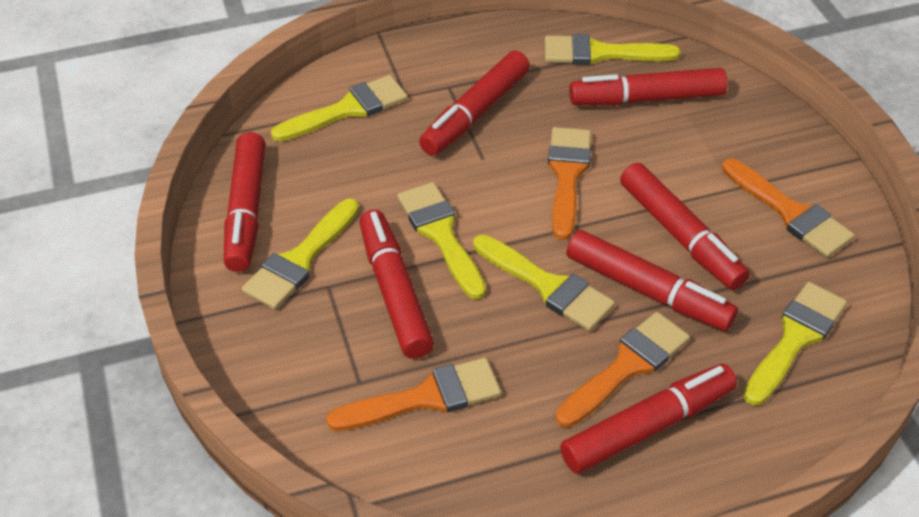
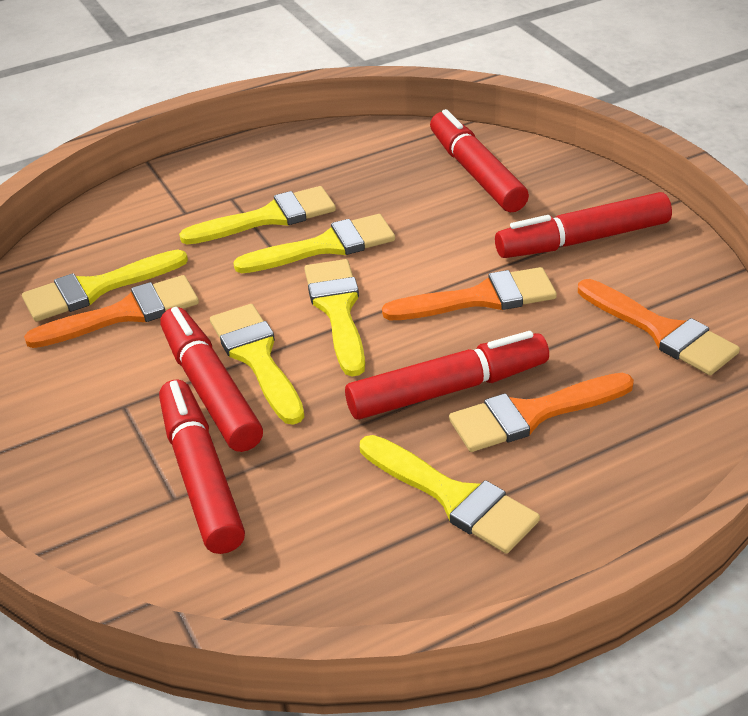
red marker: 7 -> 5

